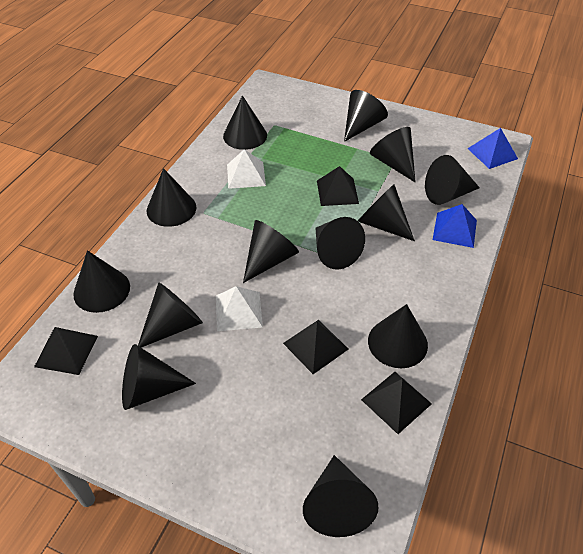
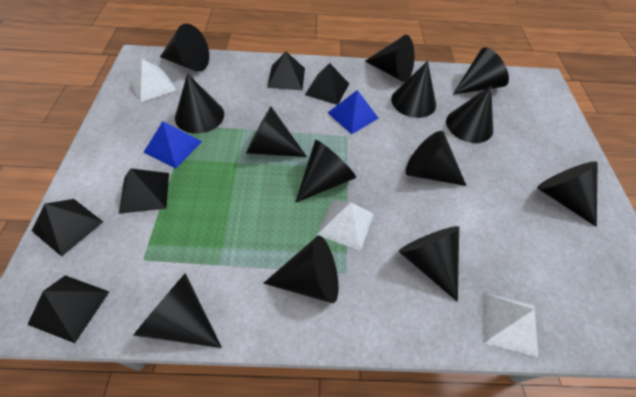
black pyramid: 4 -> 5
white pyramid: 2 -> 3

